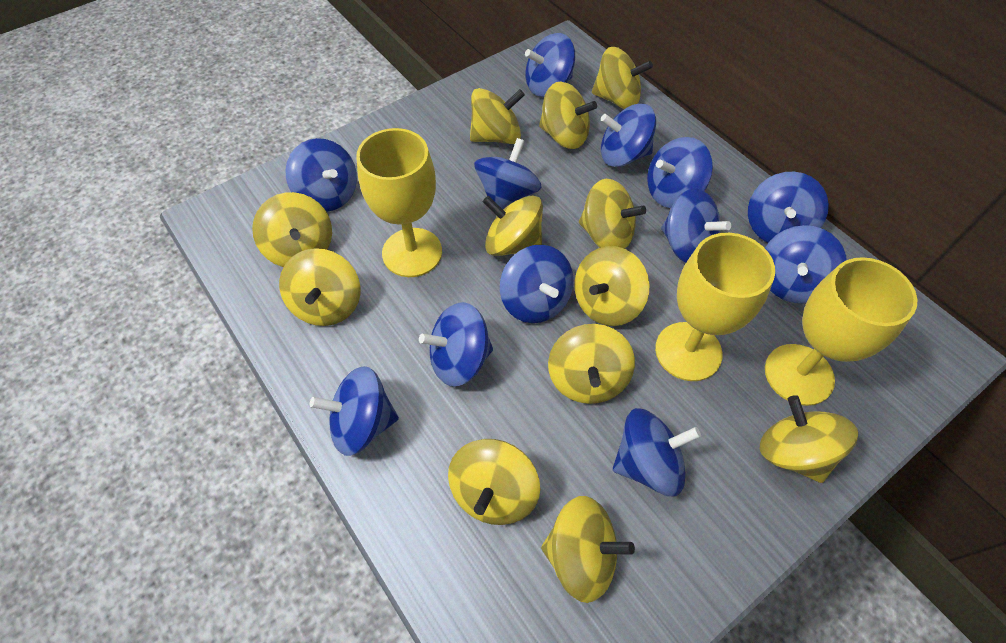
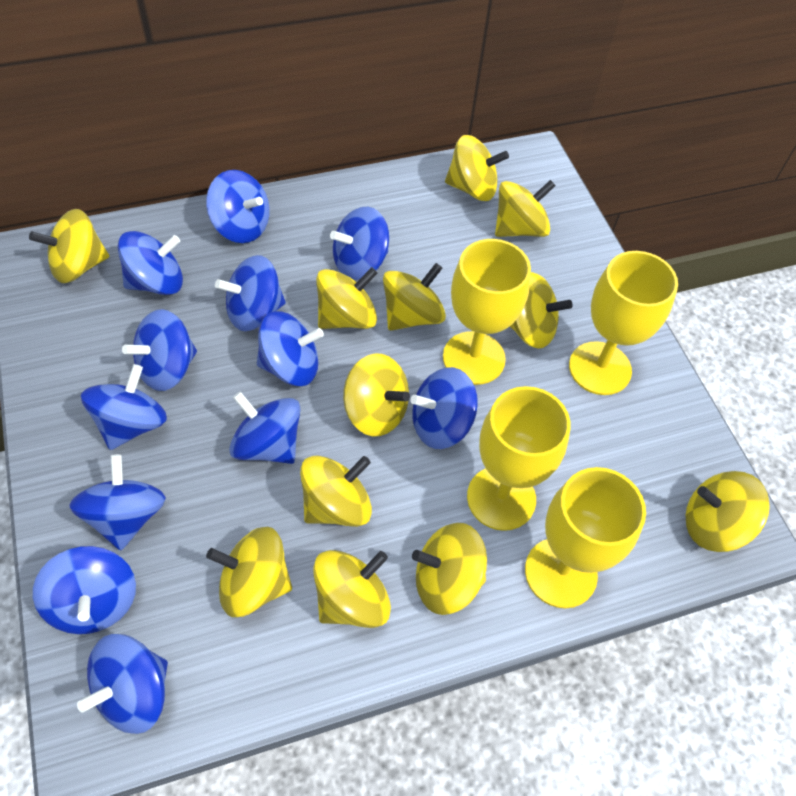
yellow goblet: 3 -> 4

